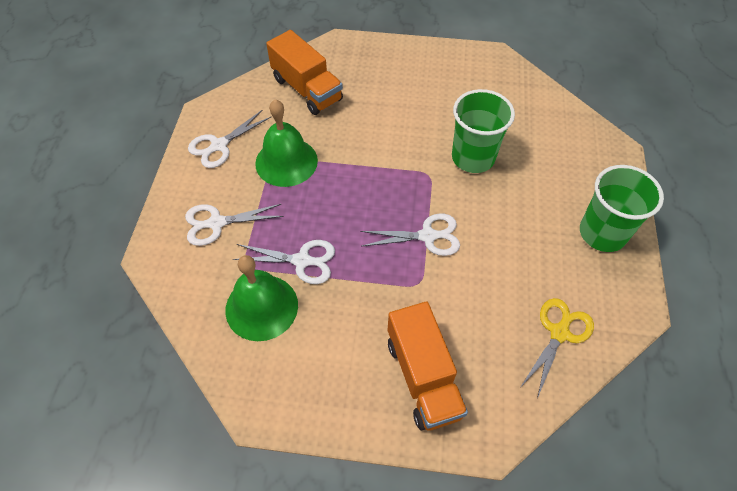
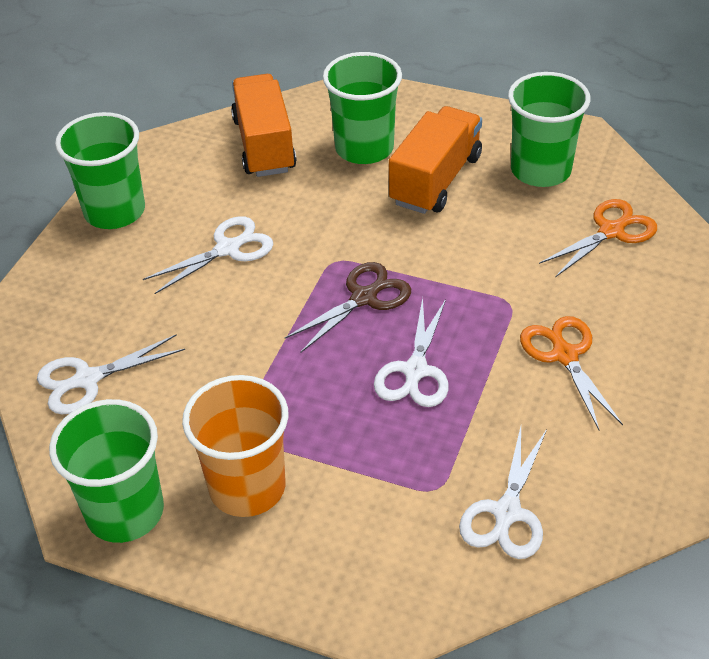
brown scissors: 0 -> 1
green bell: 2 -> 0
green cup: 2 -> 4
orange cup: 0 -> 1
orange scissors: 0 -> 2
yellow scissors: 1 -> 0

